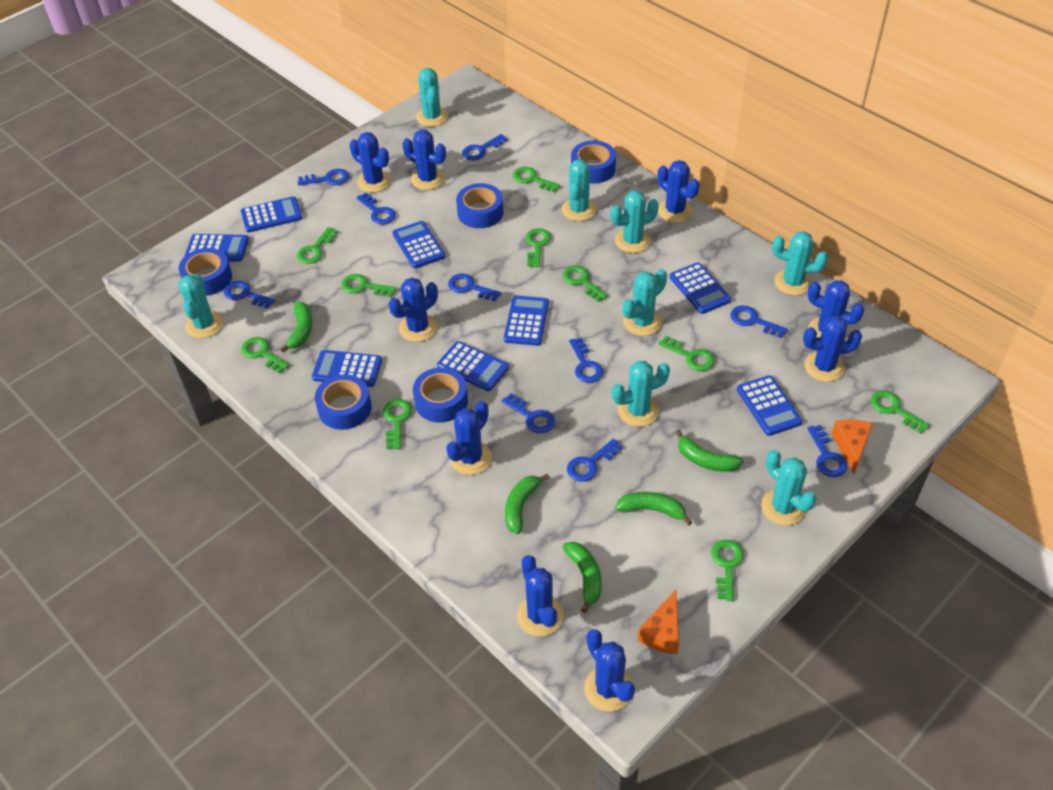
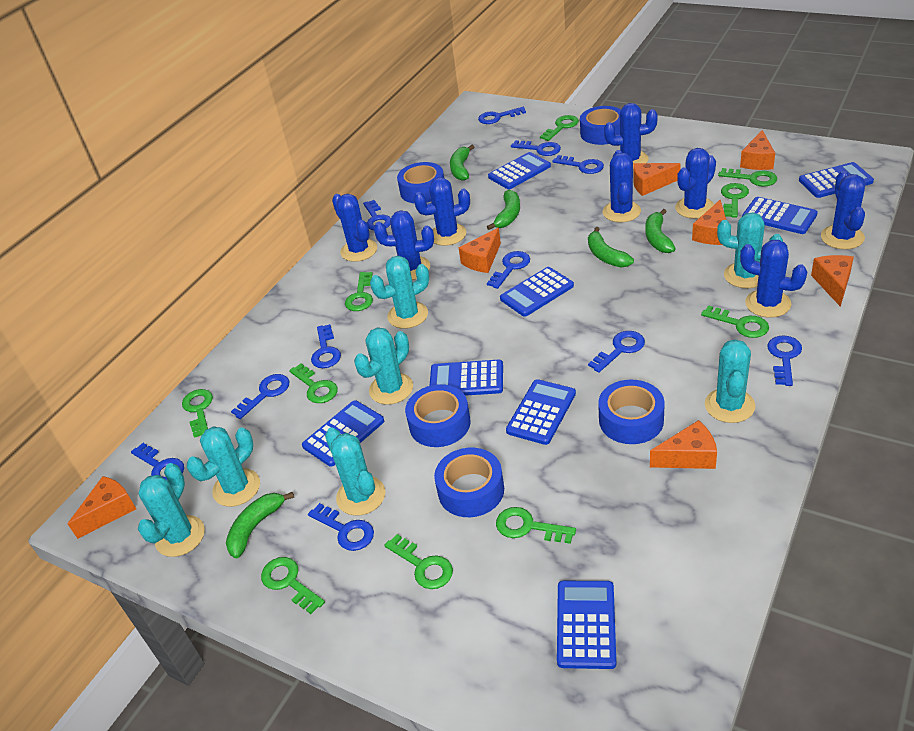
blue cactus: 9 -> 8
blue key: 10 -> 11
orange cheese: 2 -> 7
turquoise cactus: 8 -> 7

